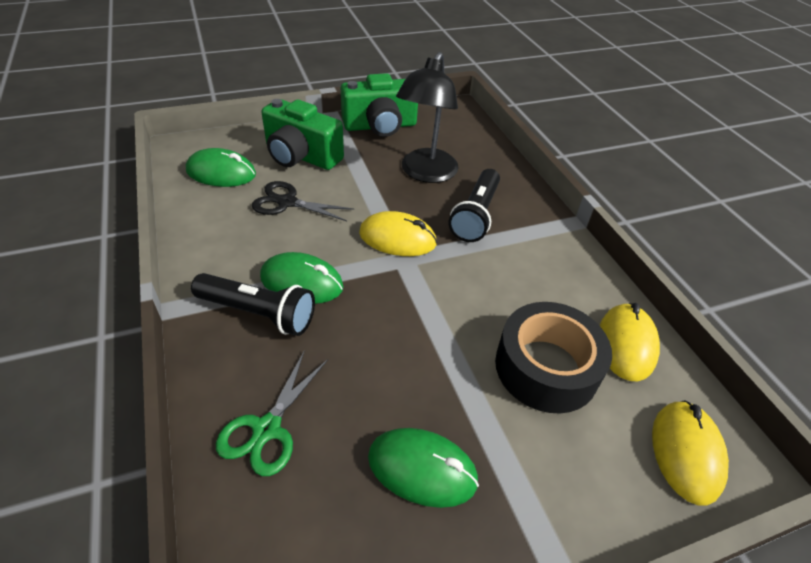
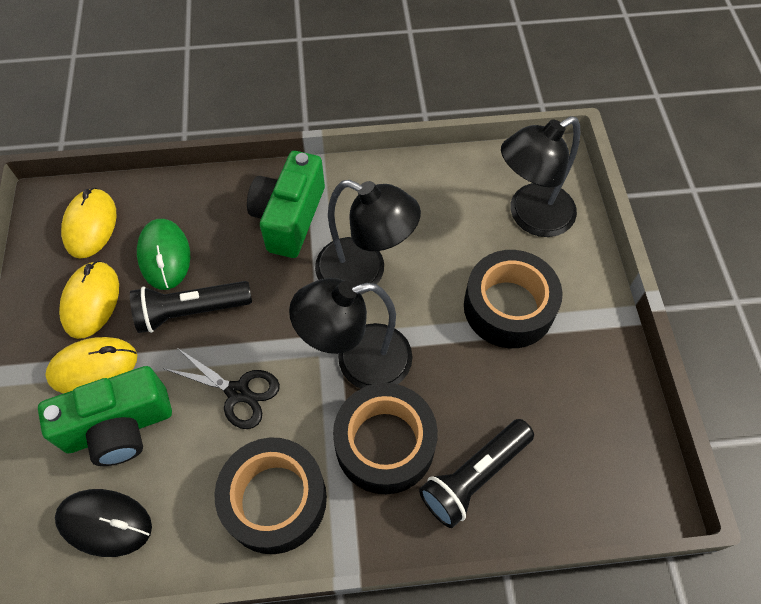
black lamp: 1 -> 3
black mouse: 0 -> 1
black tape: 1 -> 3
green mouse: 3 -> 1
green scissors: 1 -> 0

